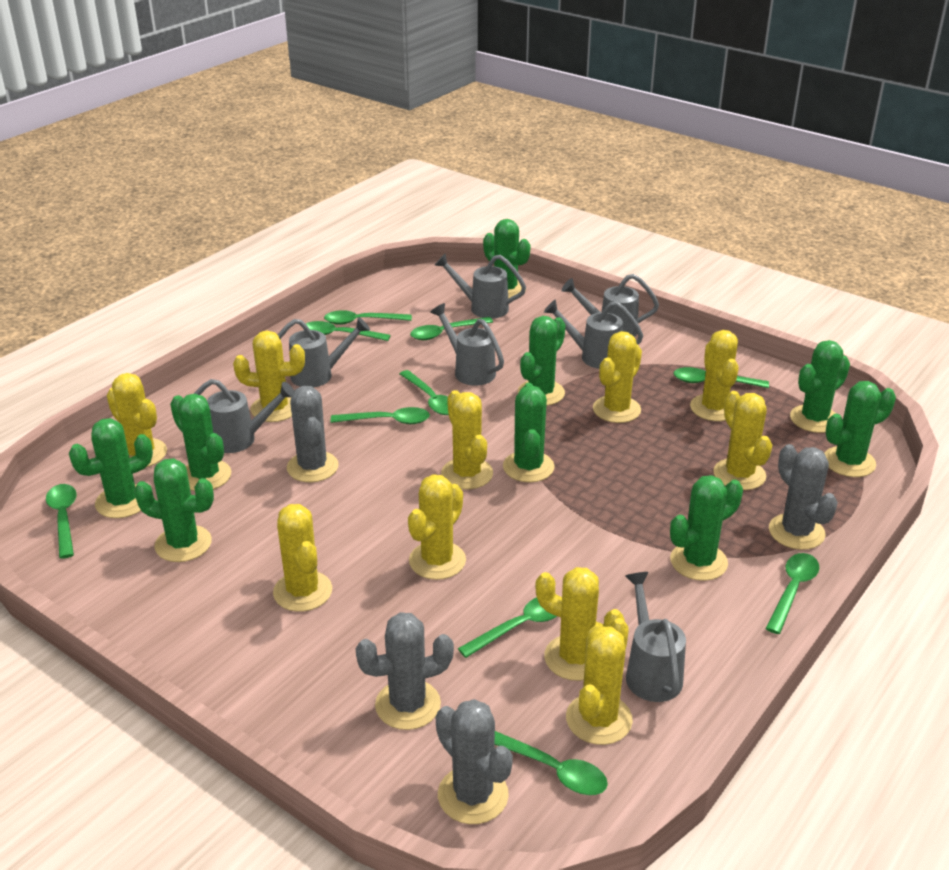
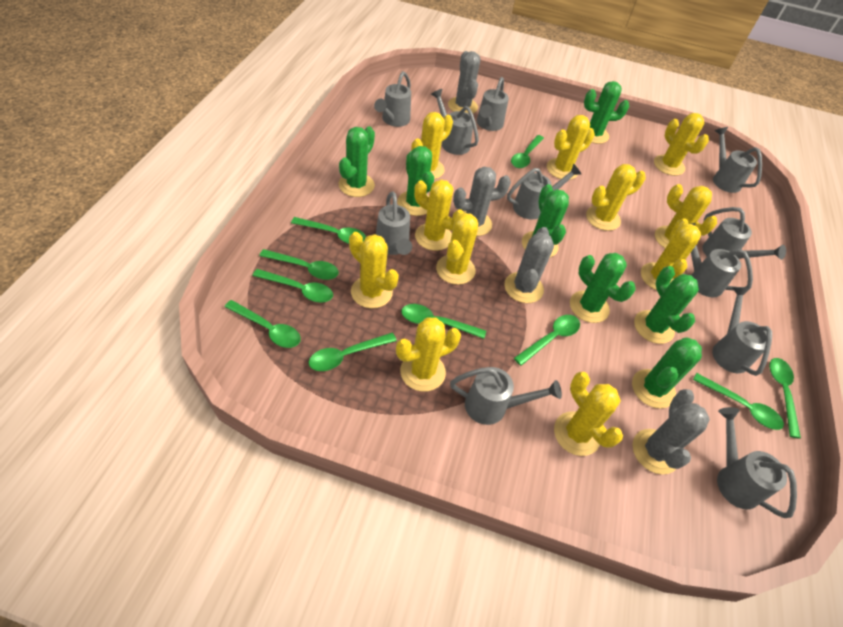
green cactus: 9 -> 7
grey watering can: 7 -> 11
yellow cactus: 10 -> 11

